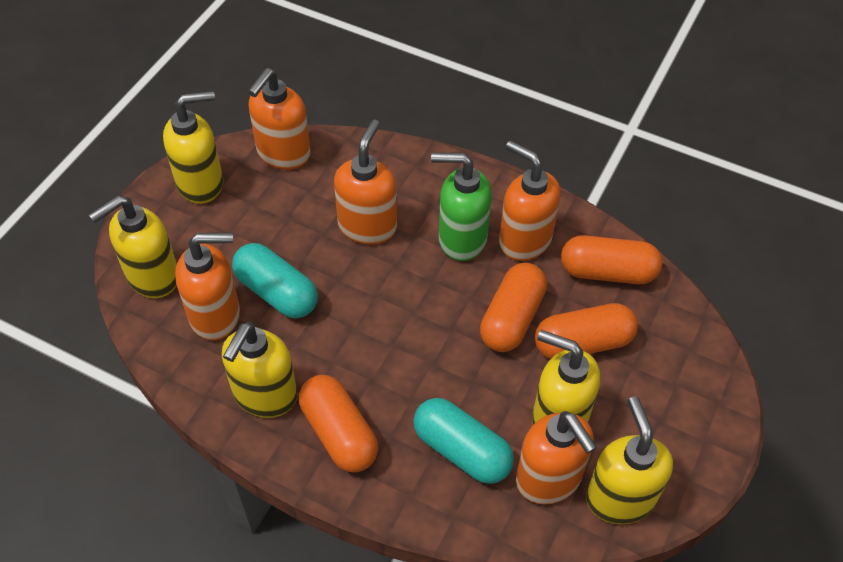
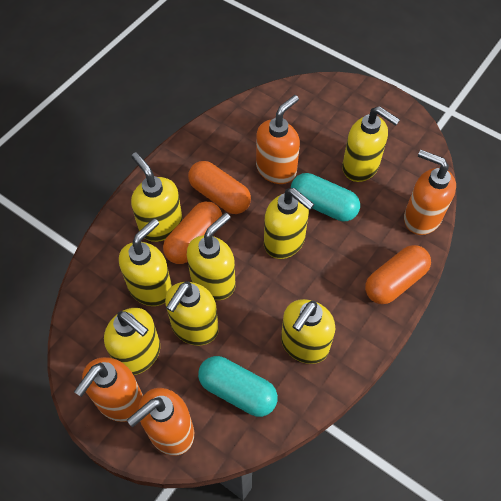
green soap dispenser: 1 -> 0
orange capsule: 4 -> 3
orange soap dispenser: 5 -> 4
yellow soap dispenser: 5 -> 8

